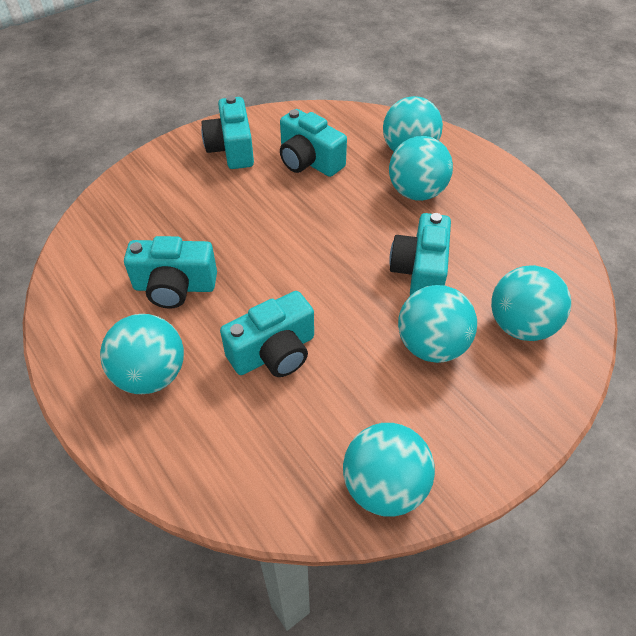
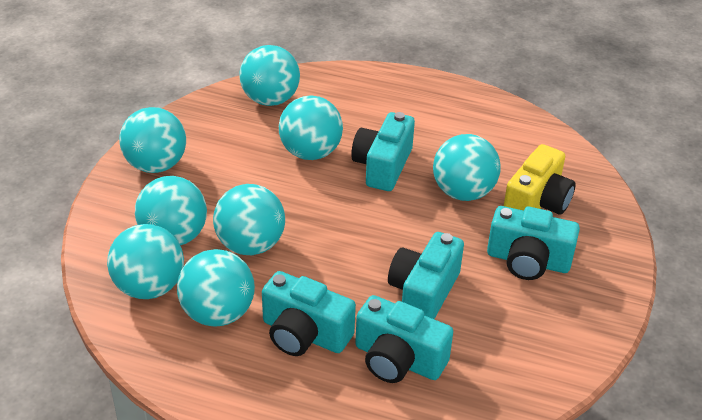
turquoise ball: 6 -> 8
yellow camera: 0 -> 1

